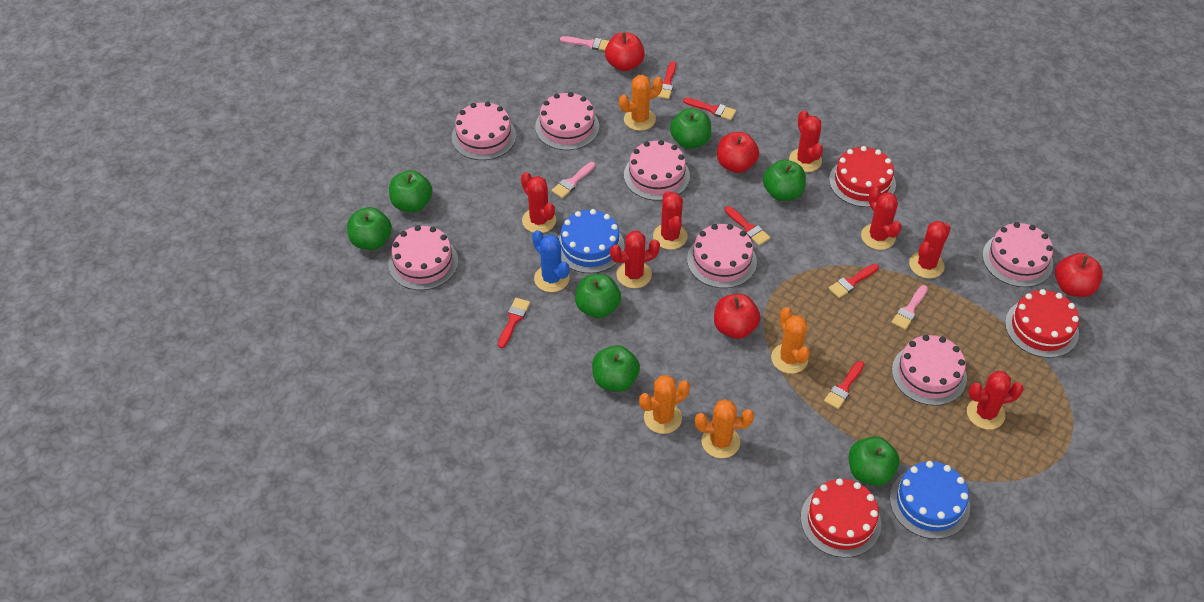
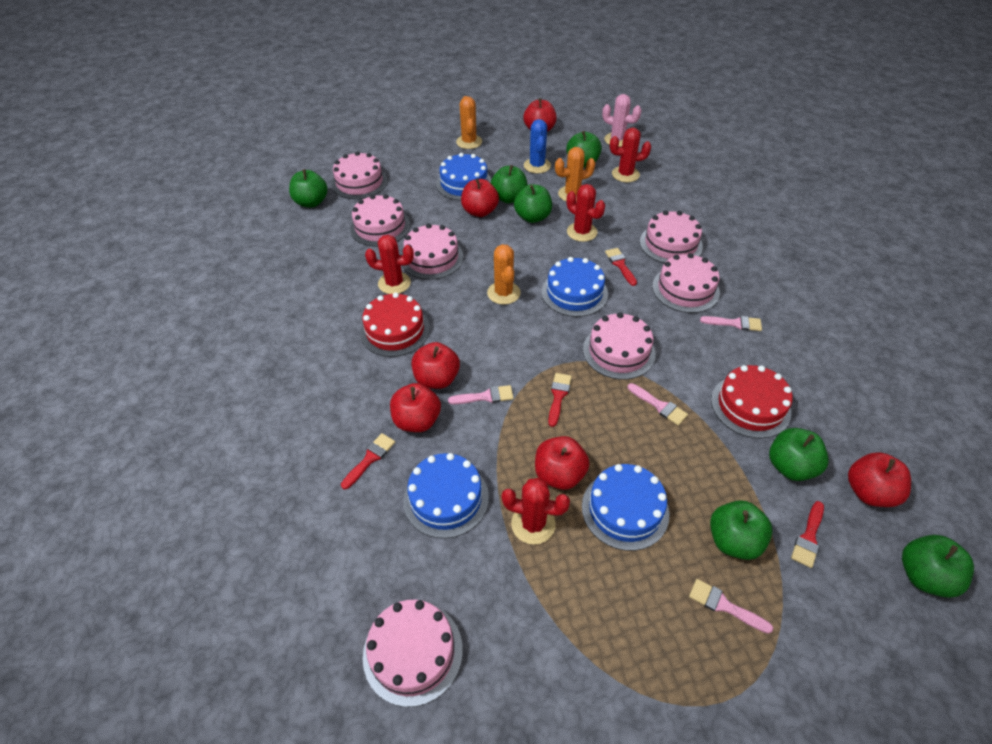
blue cake: 2 -> 4
orange cactus: 4 -> 3
pink brush: 3 -> 4
pink cactus: 0 -> 1
red apple: 4 -> 6
red brush: 6 -> 4
red cactus: 7 -> 4
red cake: 3 -> 2

